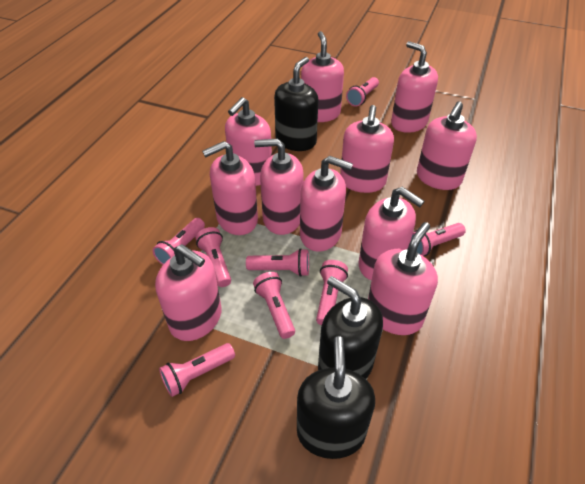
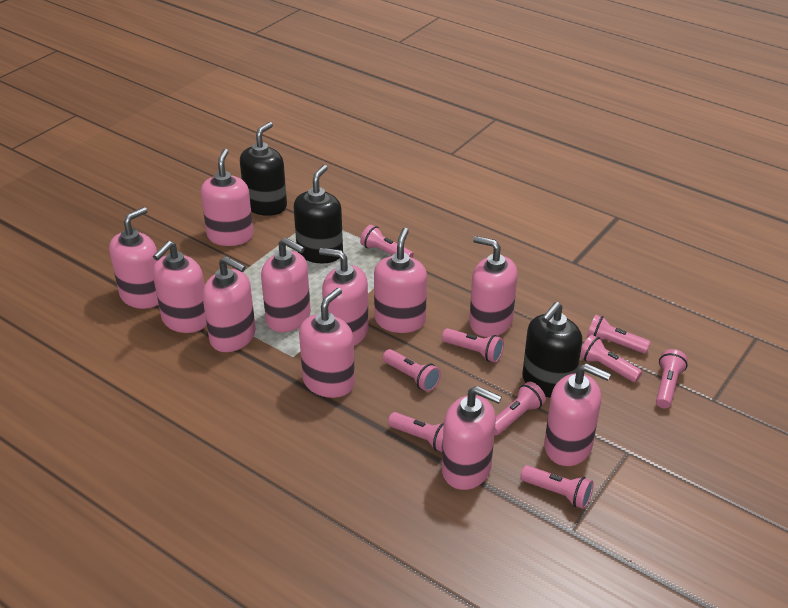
pink flashlight: 8 -> 9

